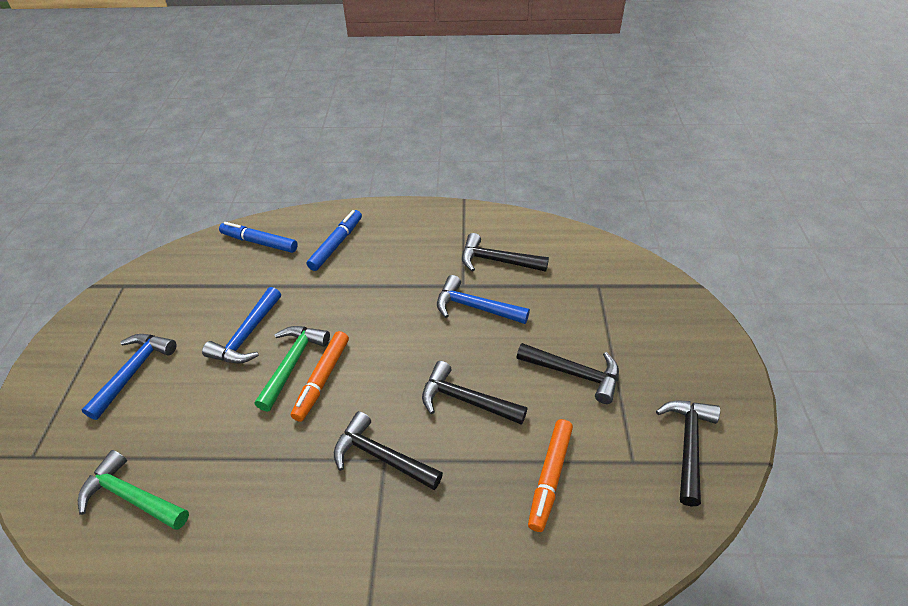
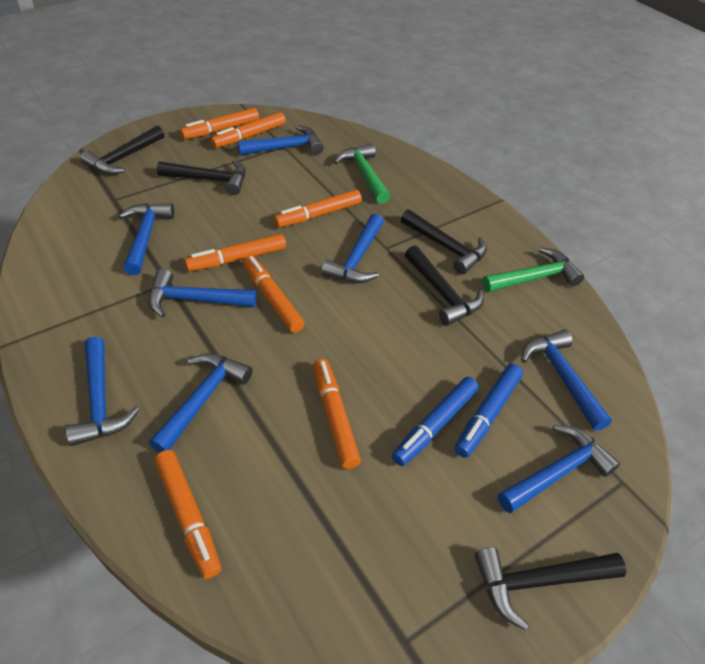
blue hammer: 3 -> 8
orange marker: 2 -> 7

